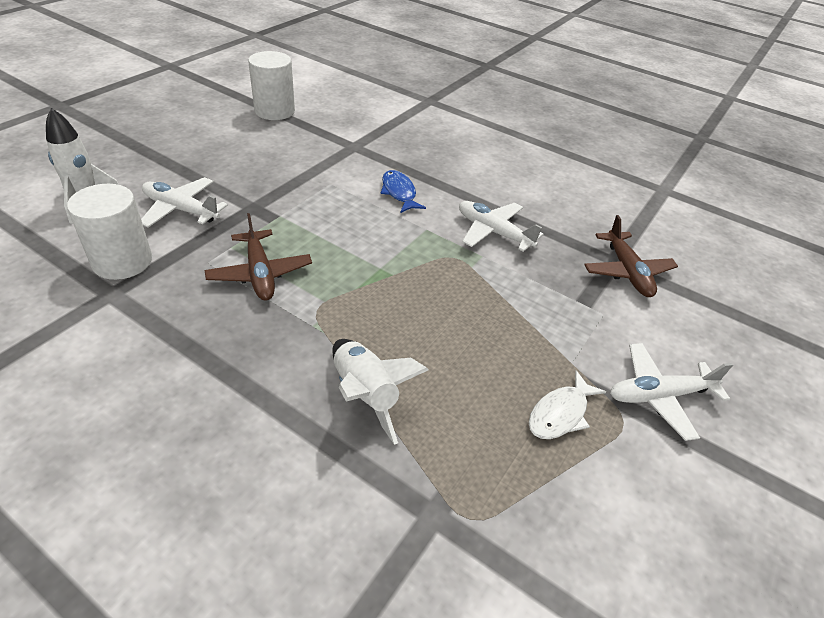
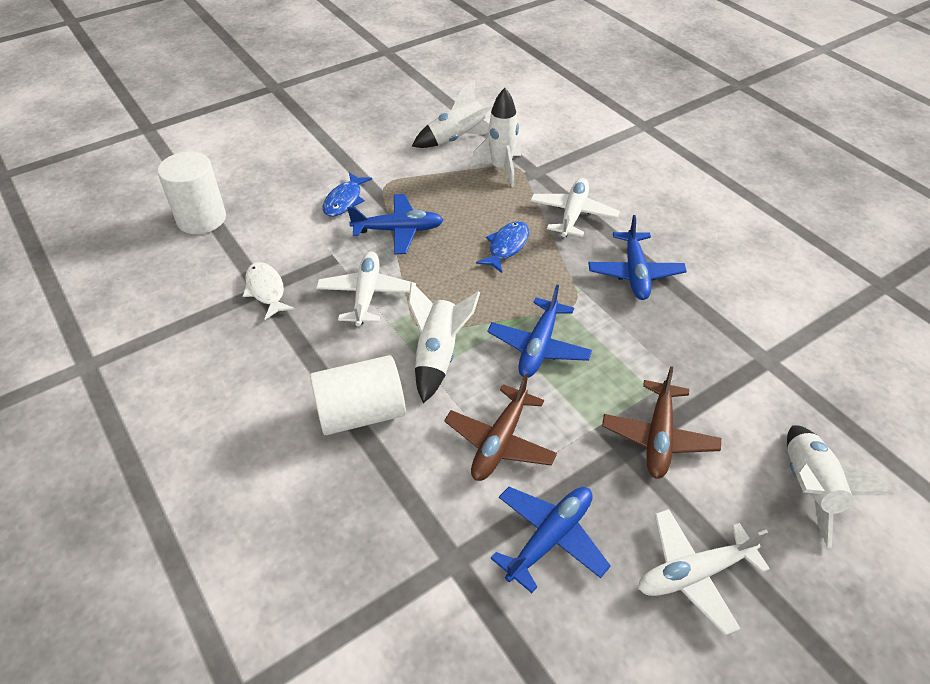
blue fish: 1 -> 2
blue plane: 0 -> 4
white rocket: 2 -> 4

